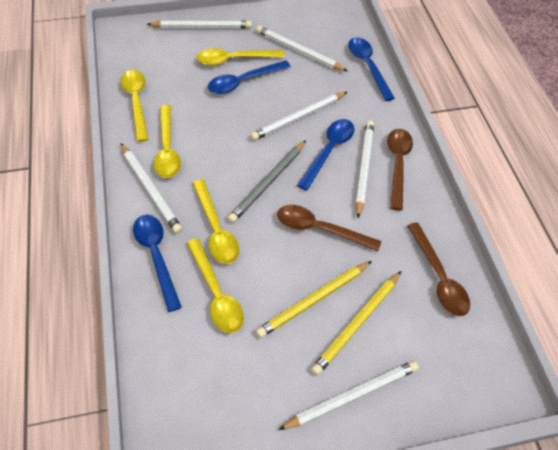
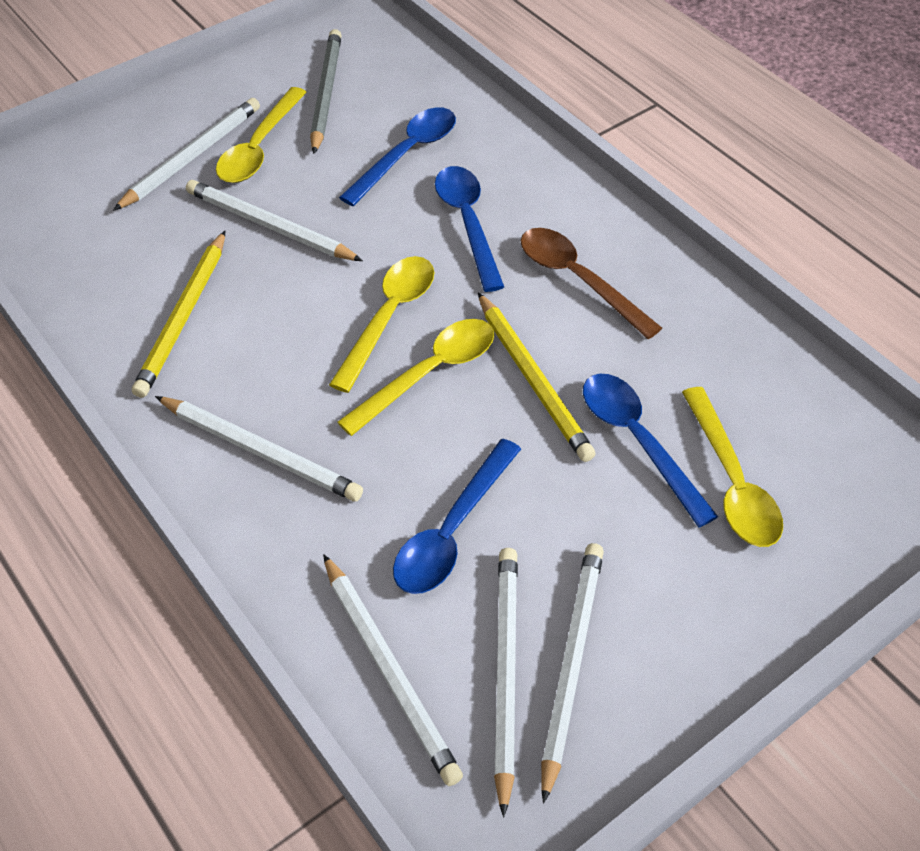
brown spoon: 3 -> 1
yellow spoon: 5 -> 4

